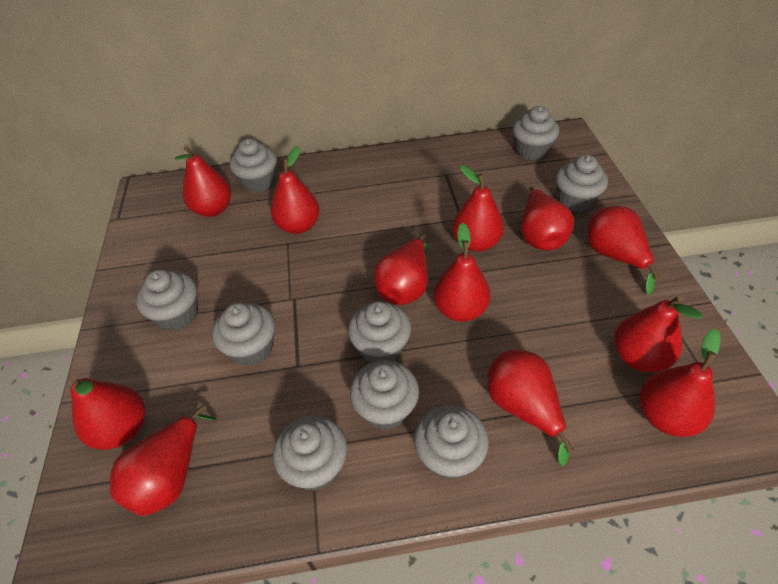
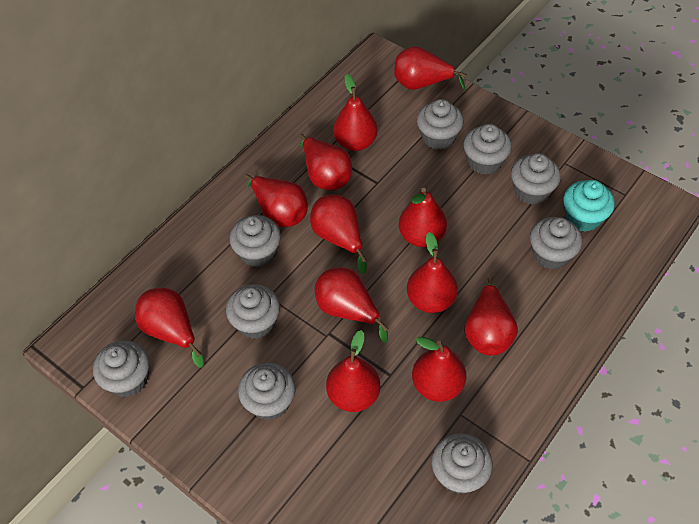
turquoise cupcake: 0 -> 1

